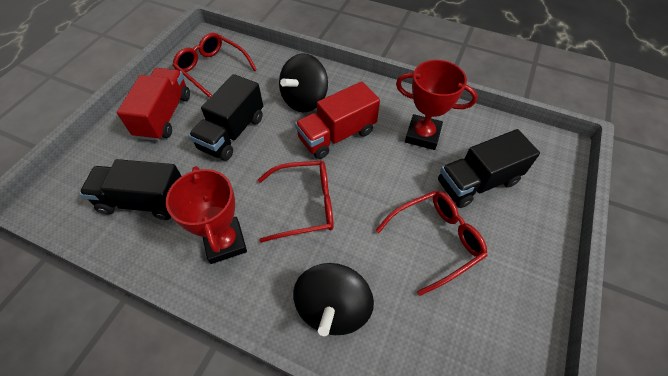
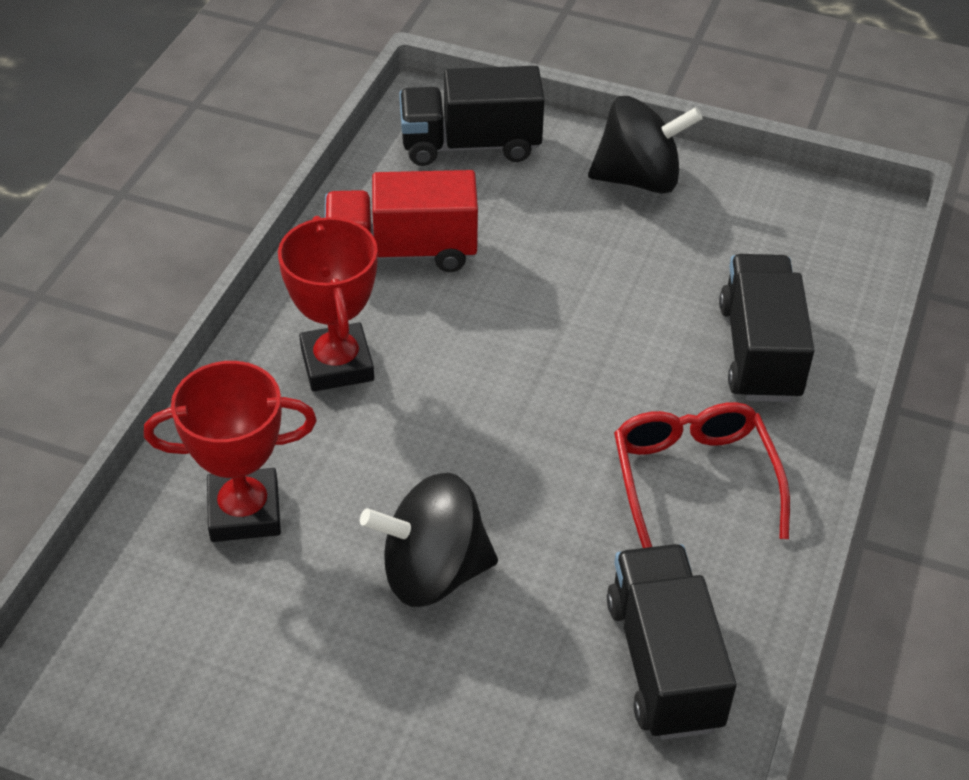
red glasses: 3 -> 1
red truck: 2 -> 1

